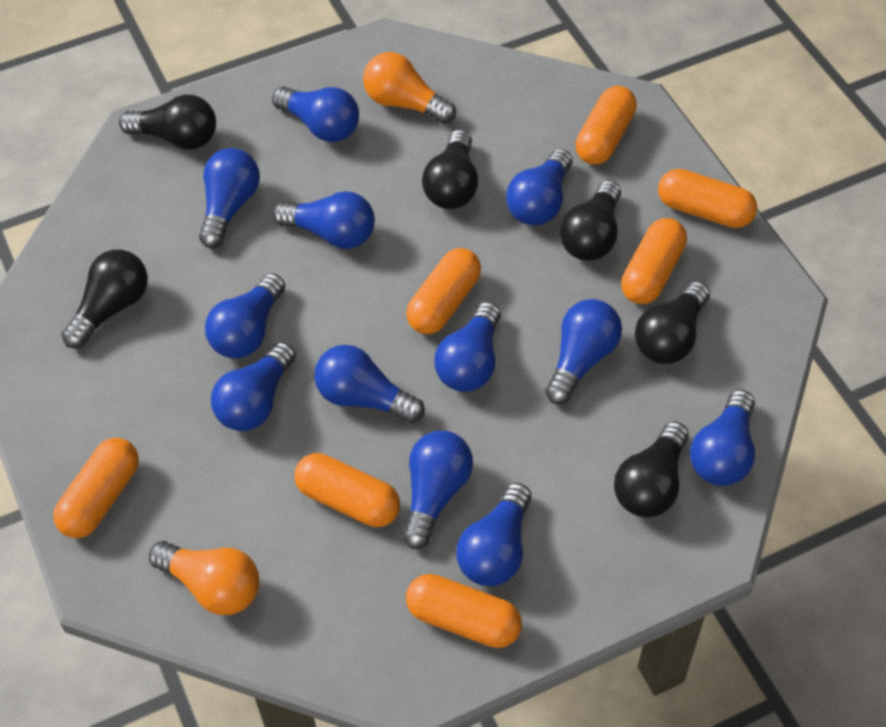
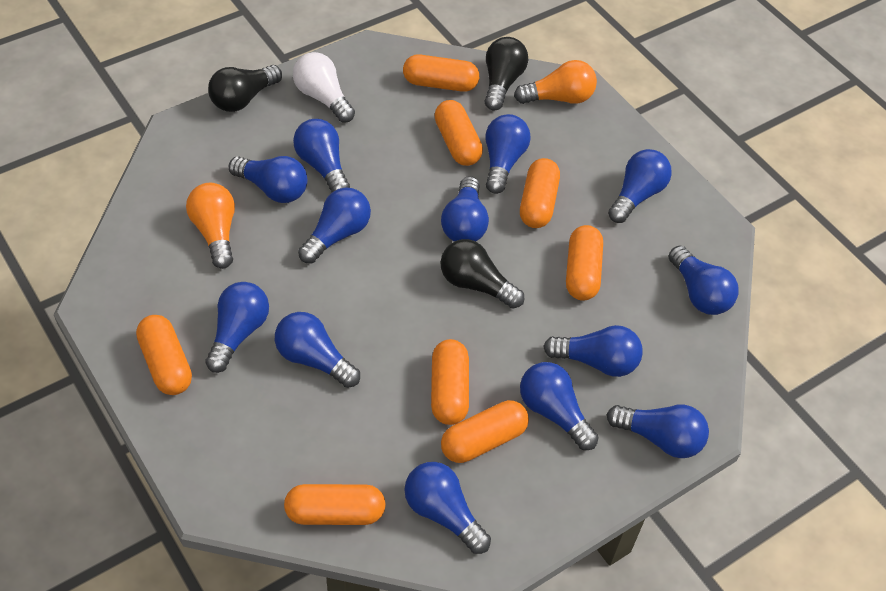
black light bulb: 6 -> 3
blue light bulb: 12 -> 13
orange capsule: 7 -> 8
white light bulb: 0 -> 1

